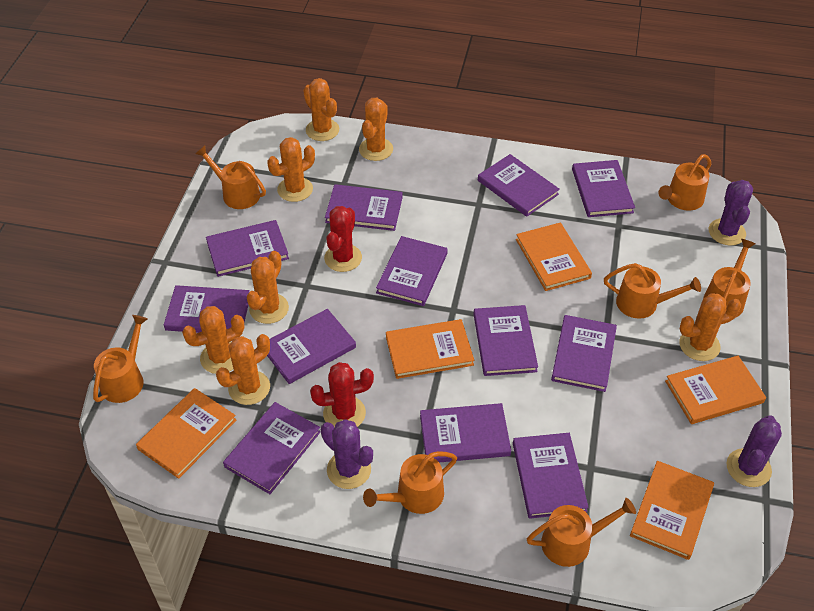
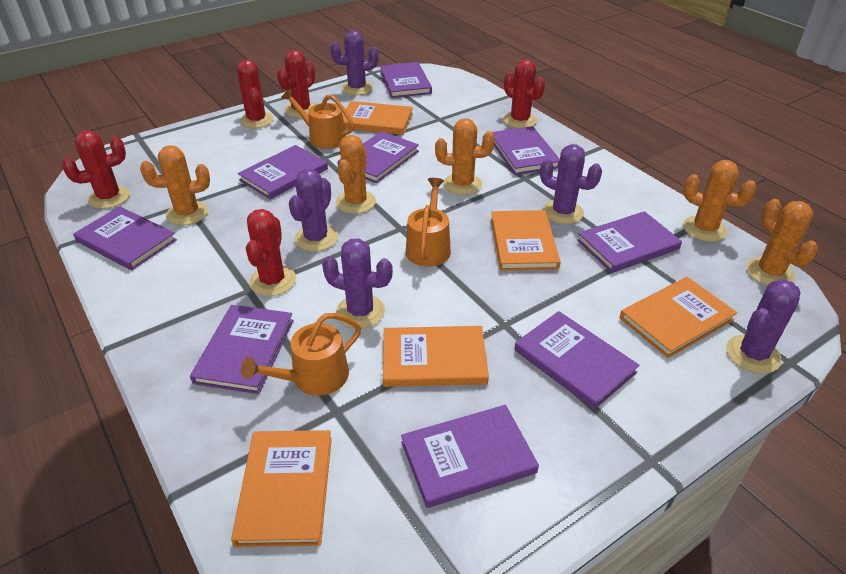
orange cactus: 7 -> 5
orange watering can: 7 -> 3
purple book: 12 -> 9
purple cactus: 3 -> 5
red cactus: 2 -> 5

